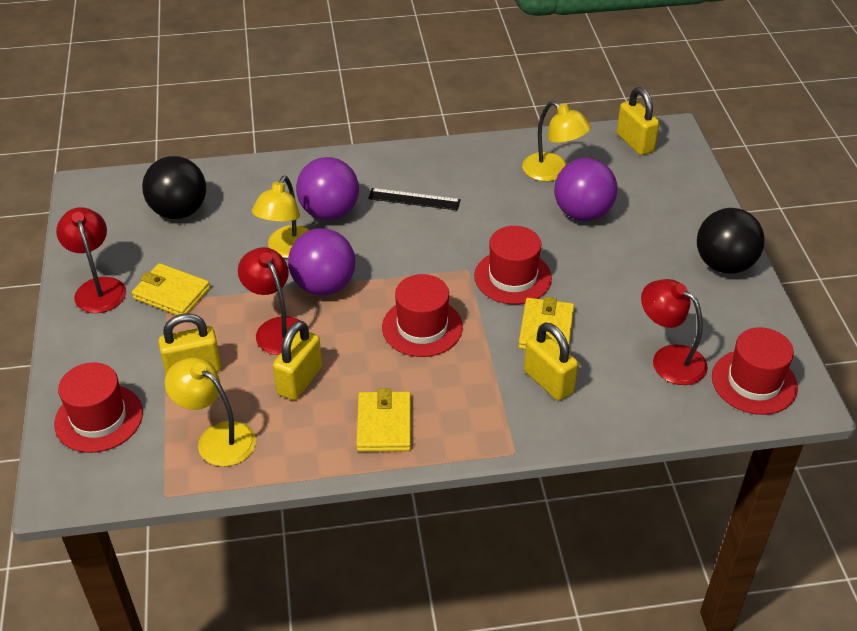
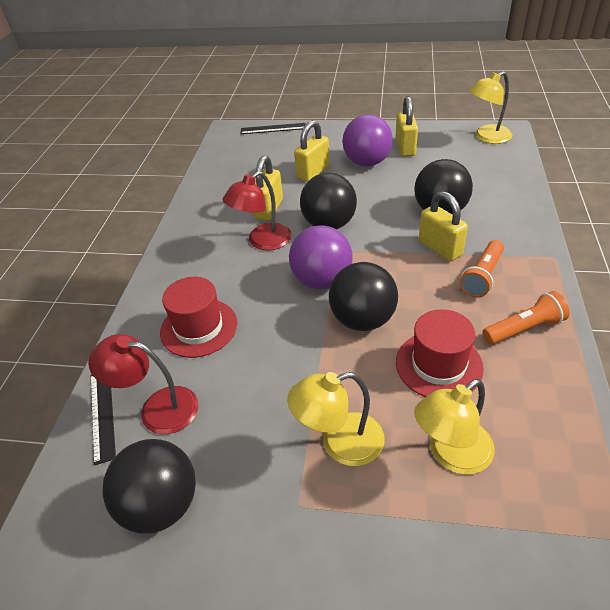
black ball: 2 -> 4
black ruler: 1 -> 2
orange flashlight: 0 -> 2
purple ball: 3 -> 2
red hat: 4 -> 2
red lamp: 3 -> 2
yellow wallet: 3 -> 0

